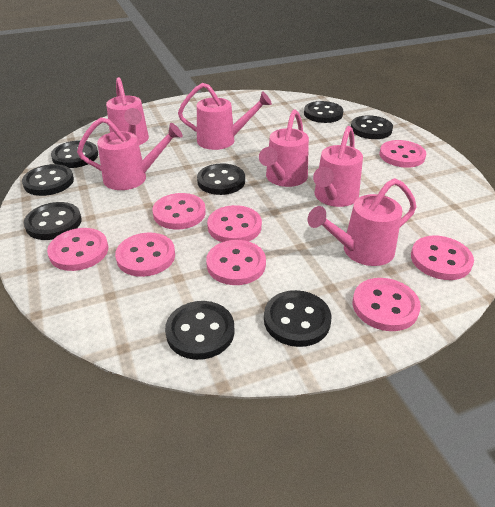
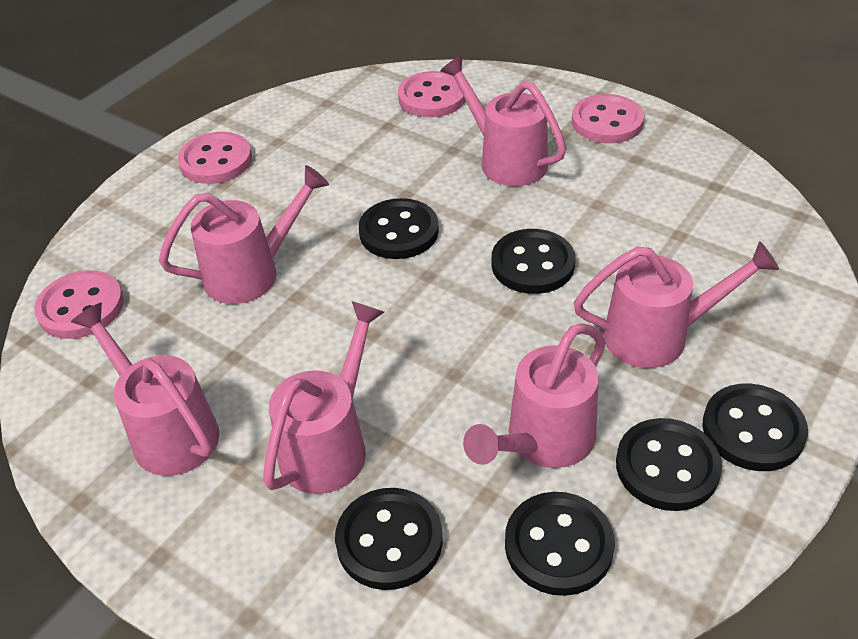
black button: 8 -> 6
pink button: 8 -> 4

